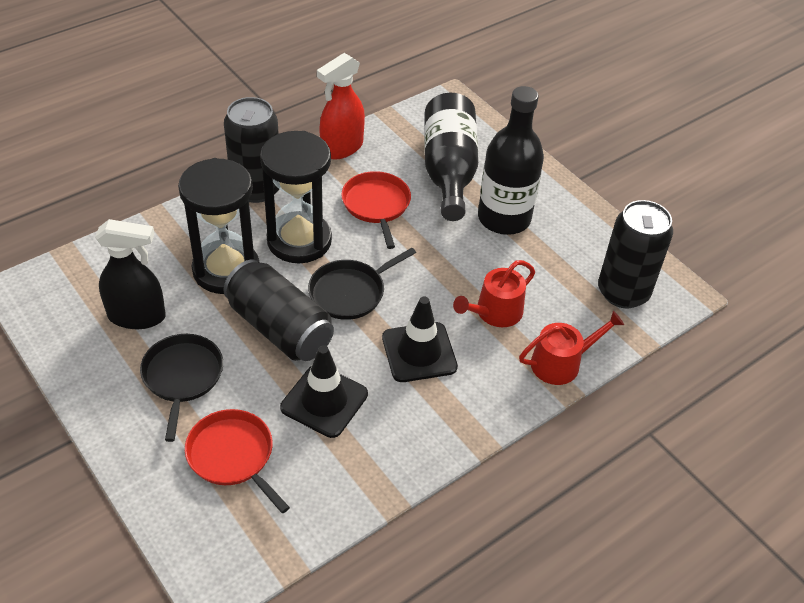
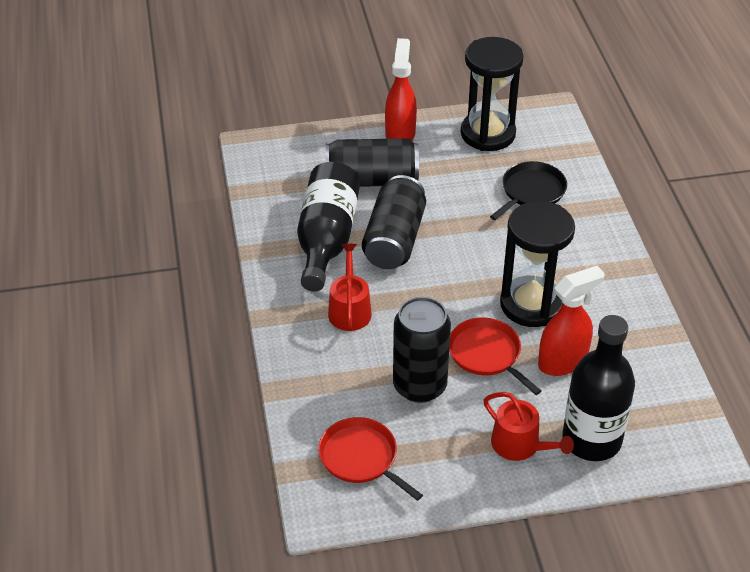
black pan: 2 -> 1
black spray bottle: 1 -> 0
black traffic cone: 2 -> 0
red spray bottle: 1 -> 2

